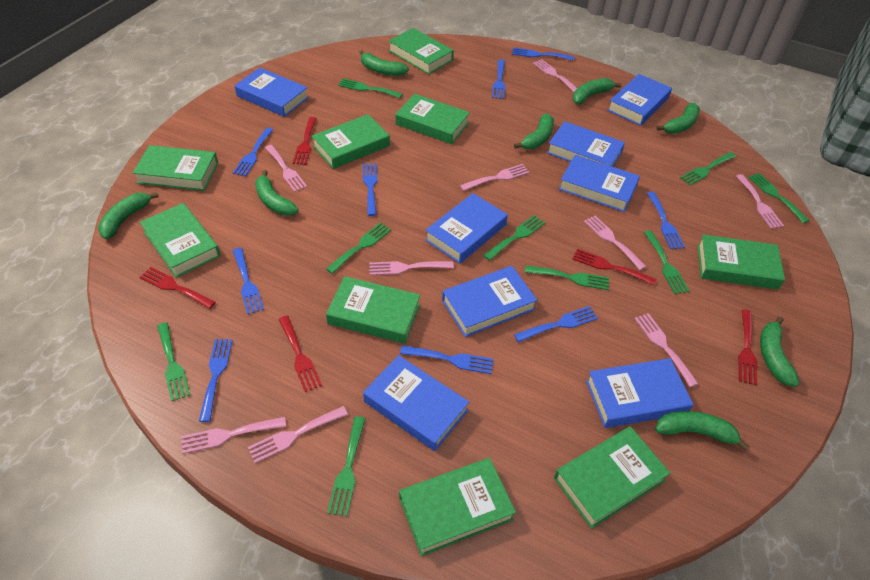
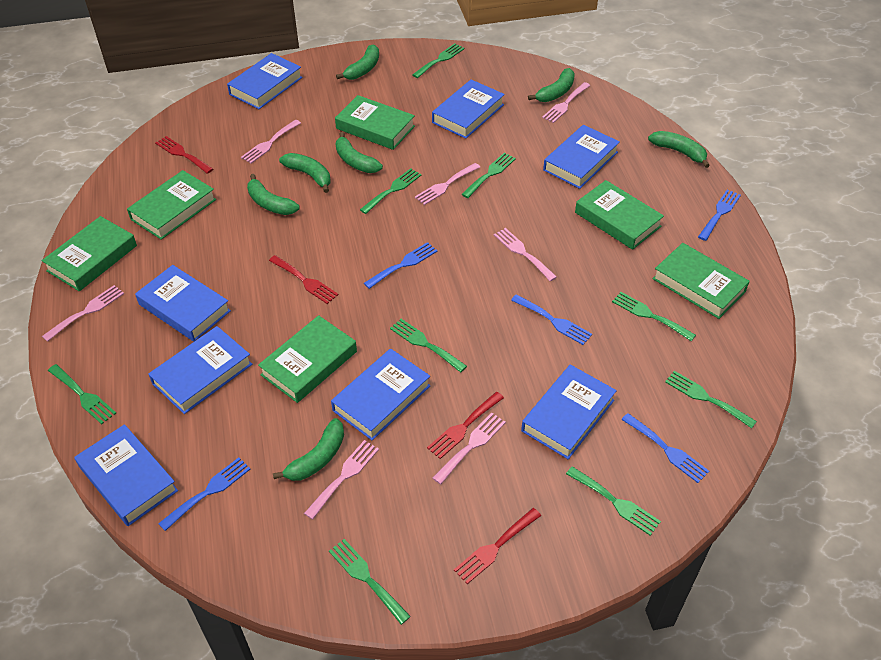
blue fork: 9 -> 5
green banana: 8 -> 7
green book: 9 -> 6
pink fork: 9 -> 7
red fork: 5 -> 4

